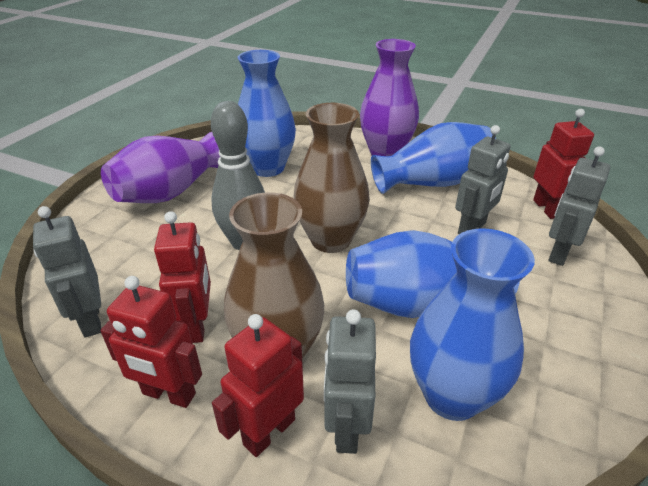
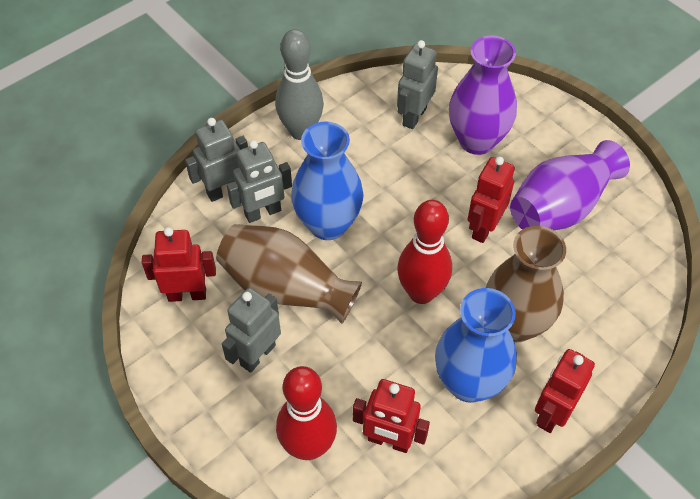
blue vase: 4 -> 2
red bowling pin: 0 -> 2

